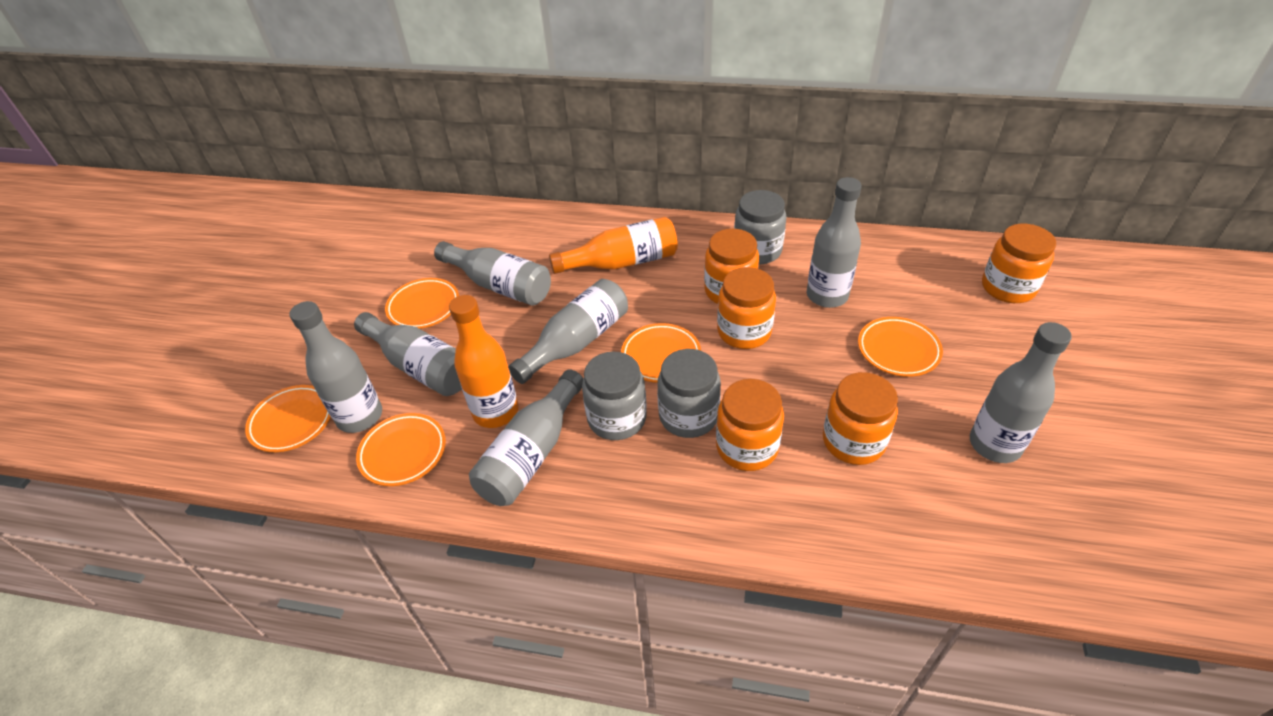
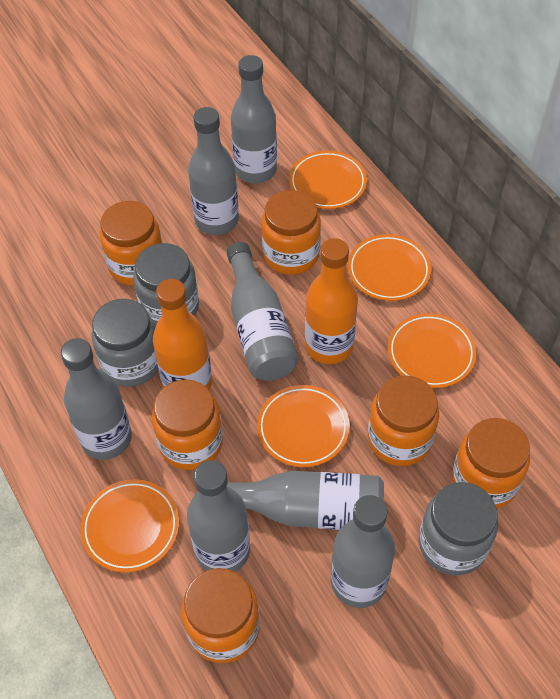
orange jar: 5 -> 6

